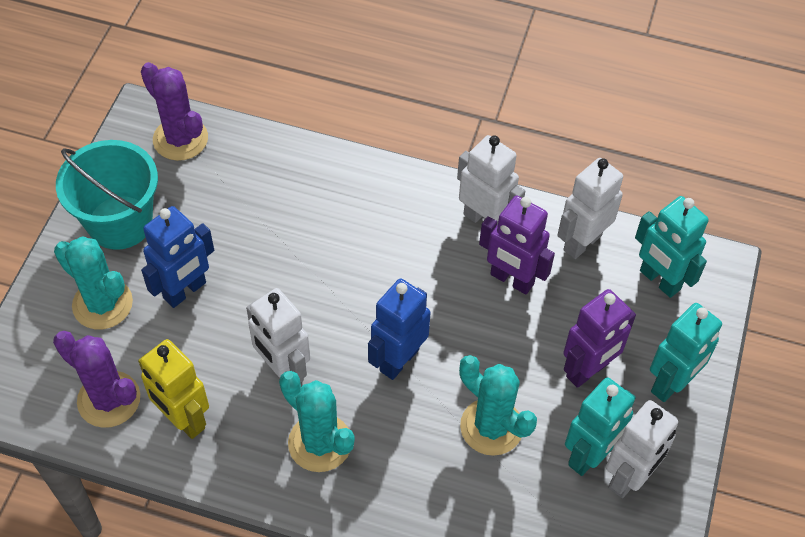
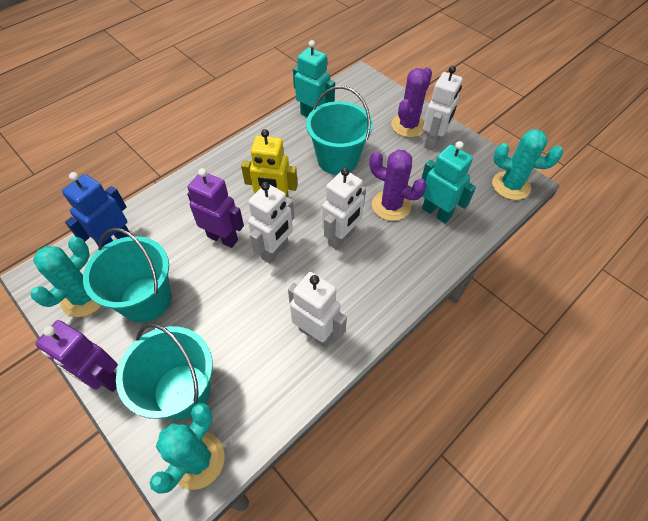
blue robot: 2 -> 1
turquoise bucket: 1 -> 3
turquoise robot: 3 -> 2

